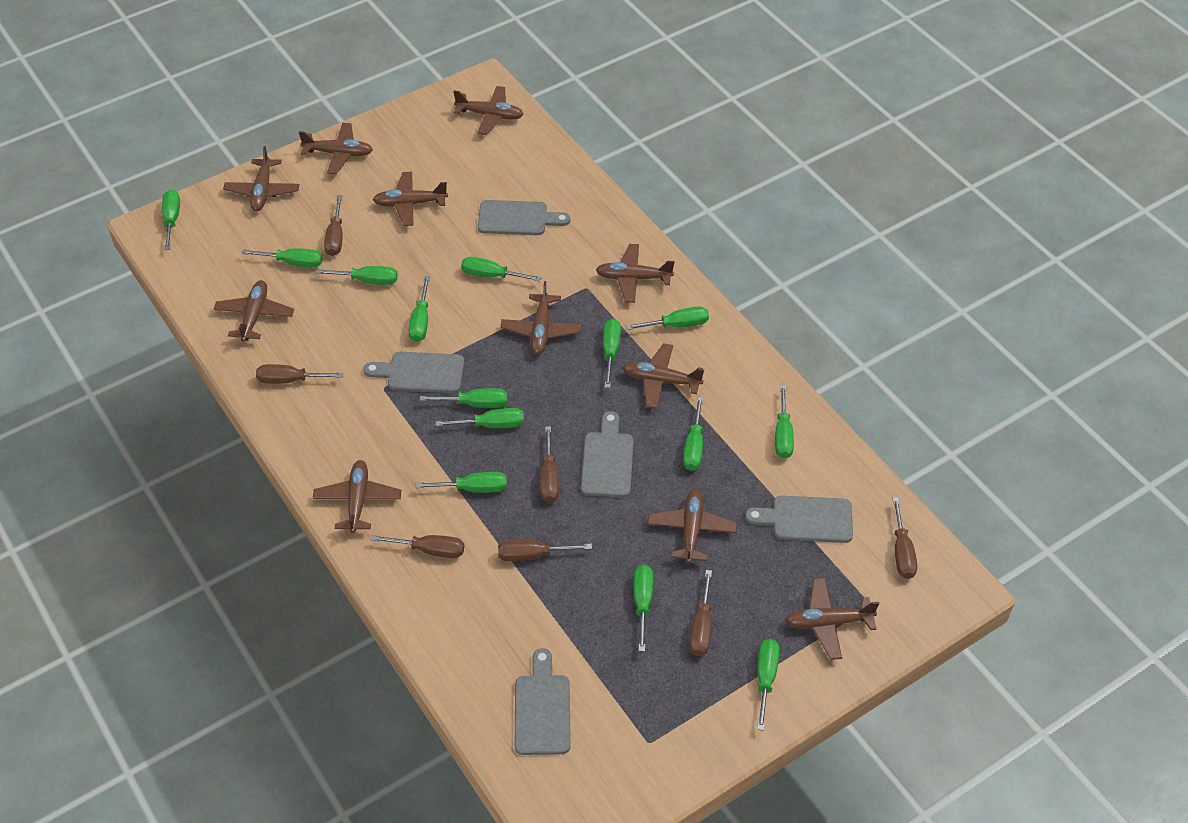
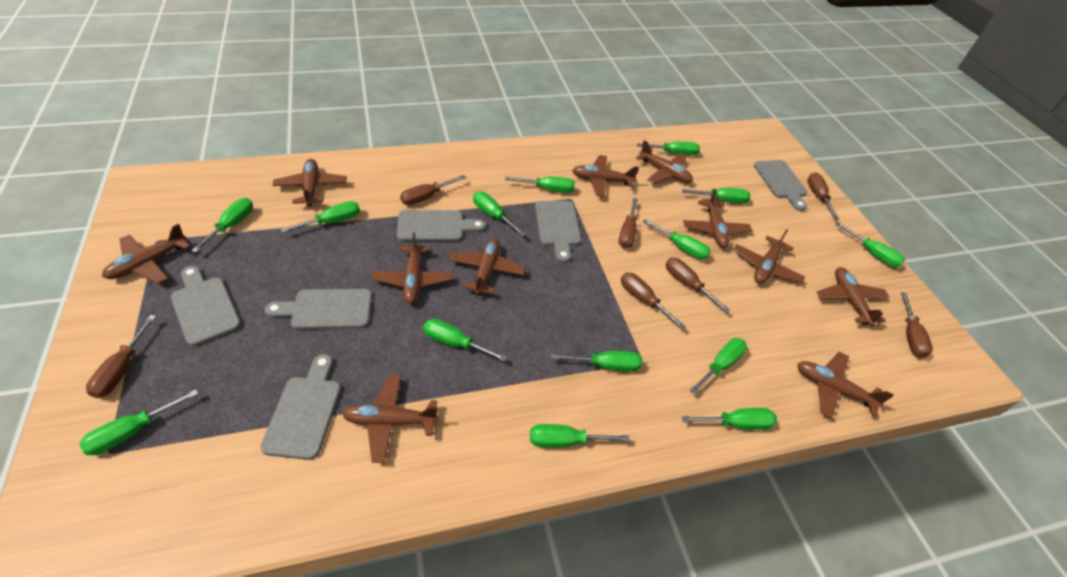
grey cutting board: 5 -> 6

